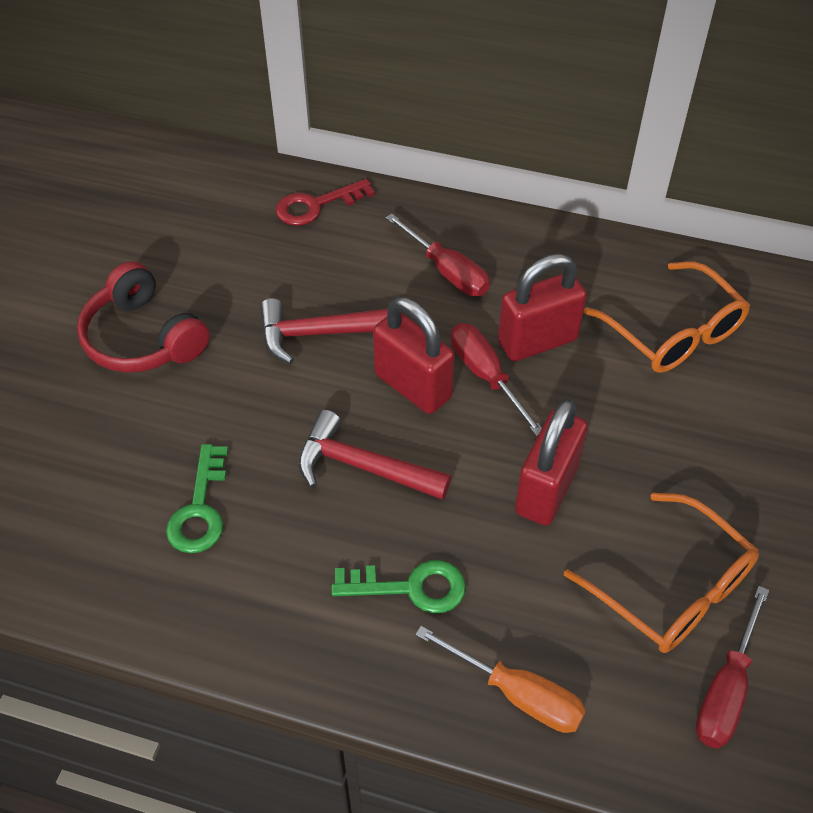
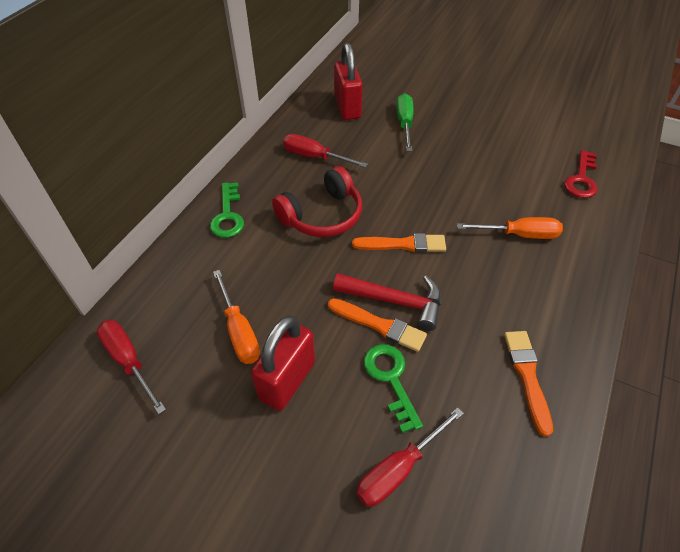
green screwdriver: 0 -> 1
orange brush: 0 -> 3
orange glasses: 2 -> 0
orange screwdriver: 1 -> 2
red hammer: 2 -> 1
red padlock: 3 -> 2

